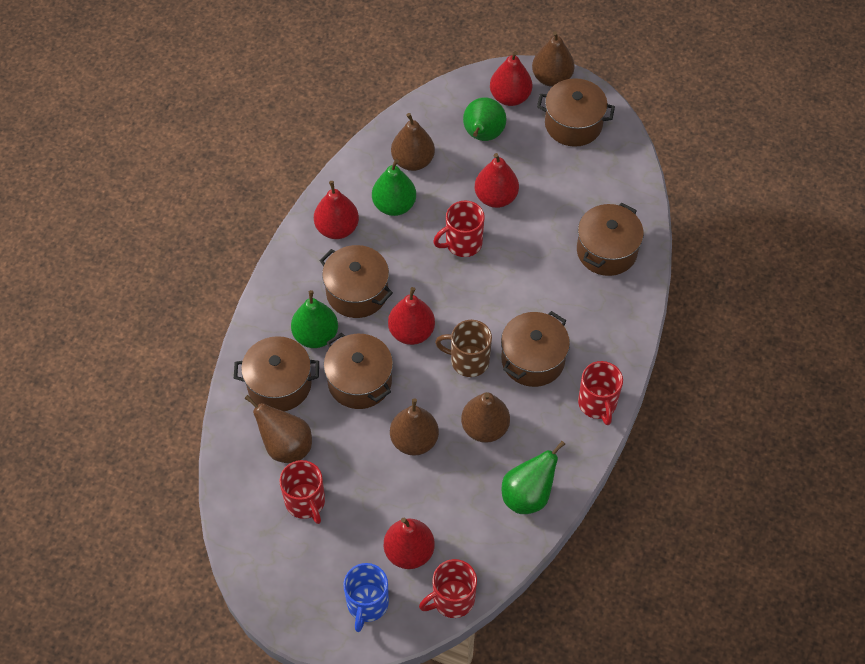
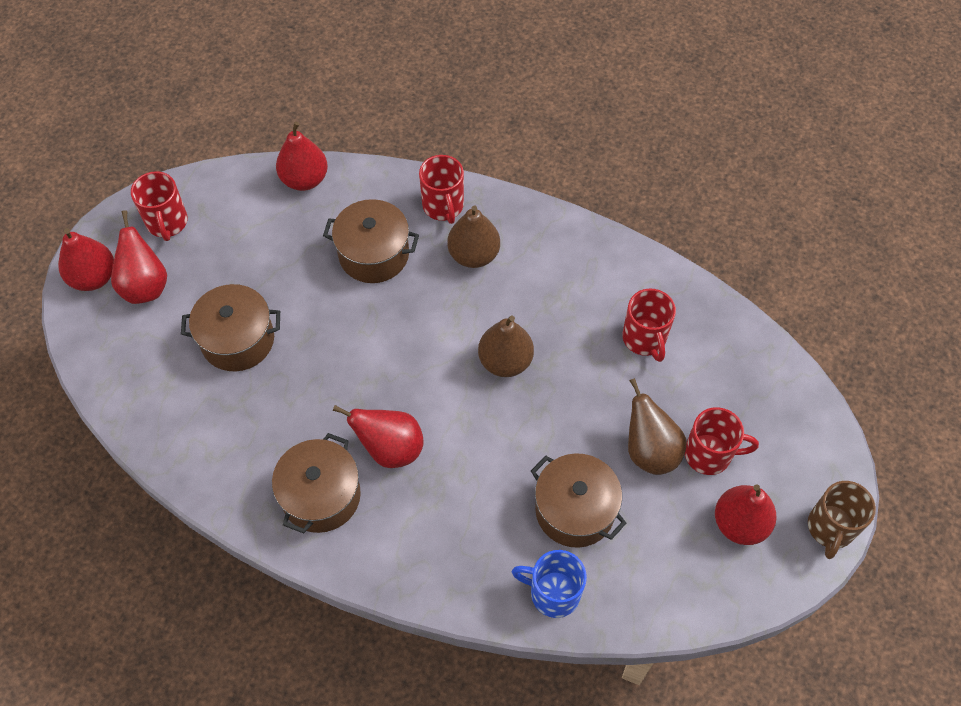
brown pear: 5 -> 3
brown pot: 6 -> 4
green pear: 4 -> 0

